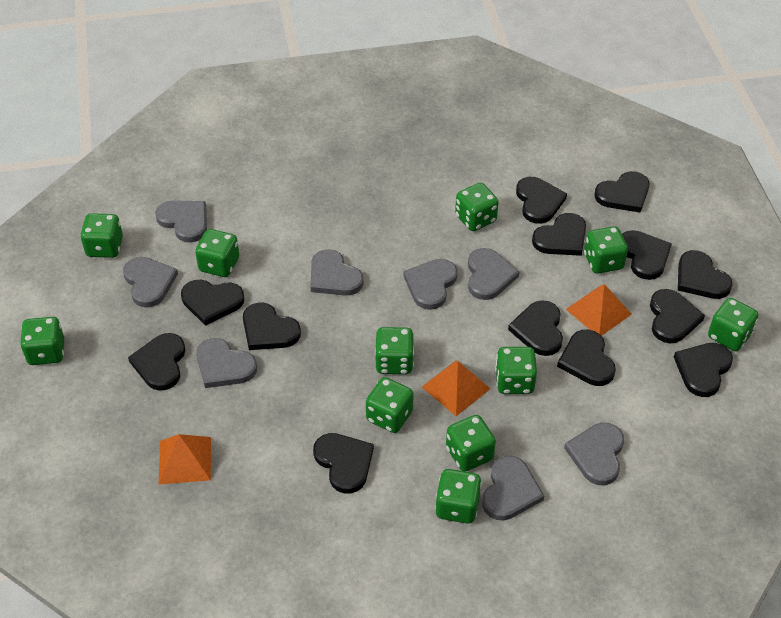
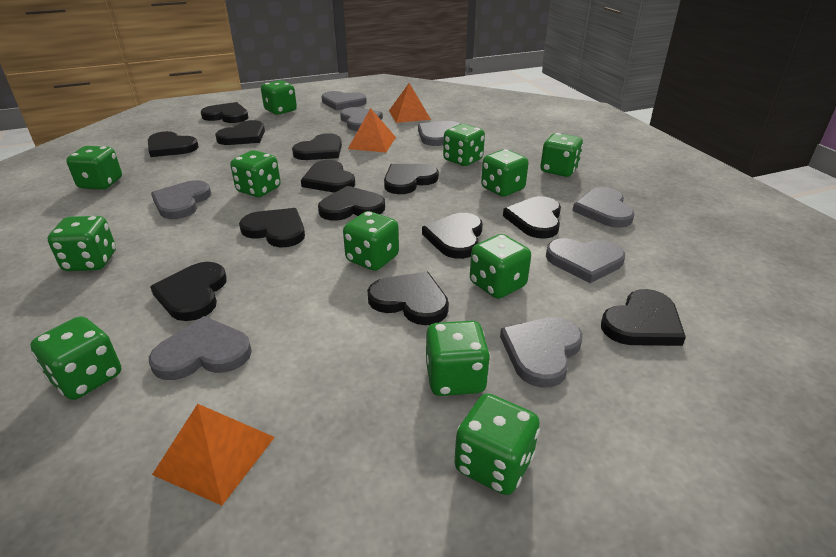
green dice: 11 -> 12

